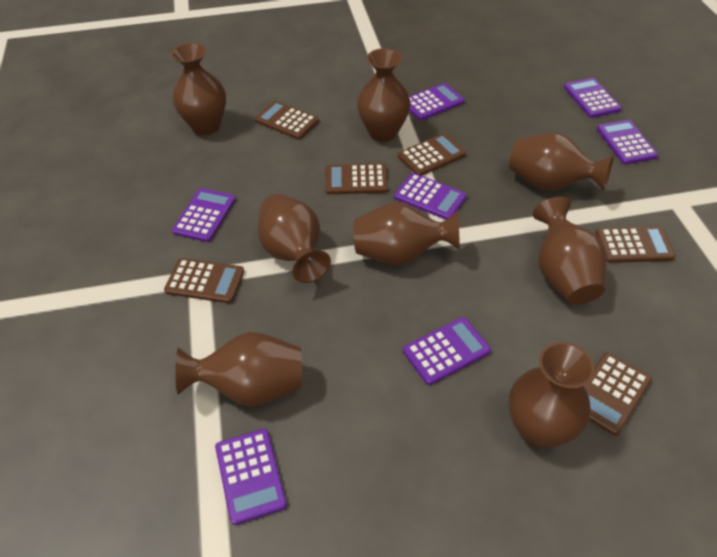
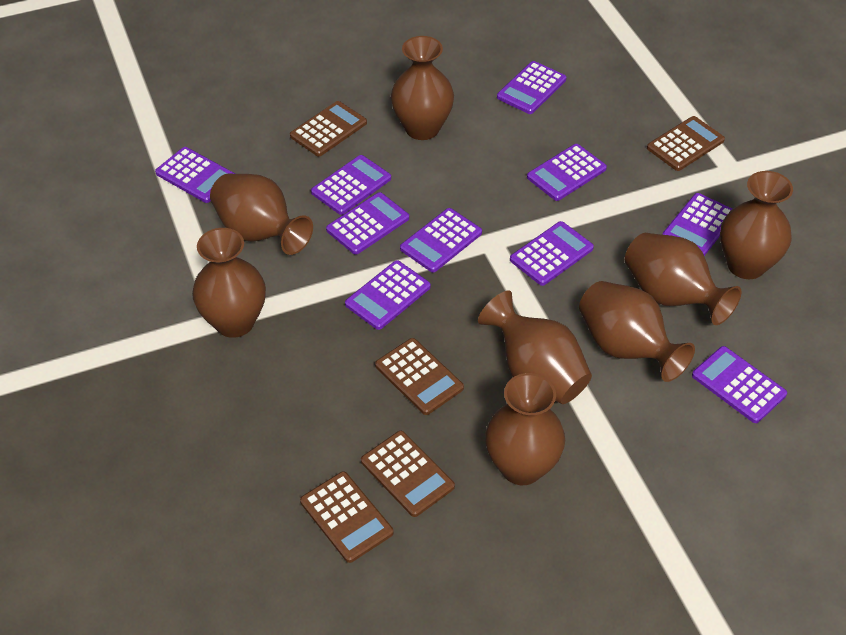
brown calculator: 6 -> 5
purple calculator: 7 -> 10

